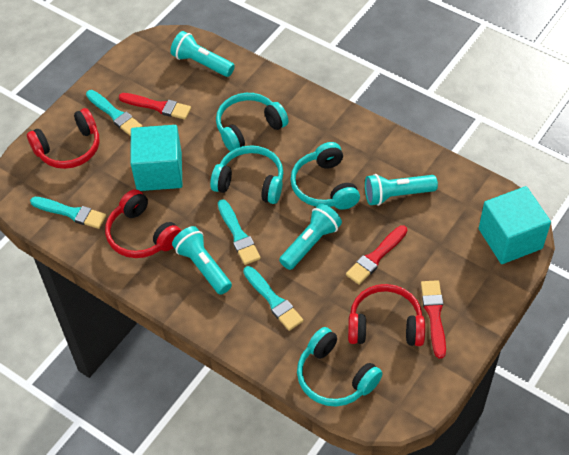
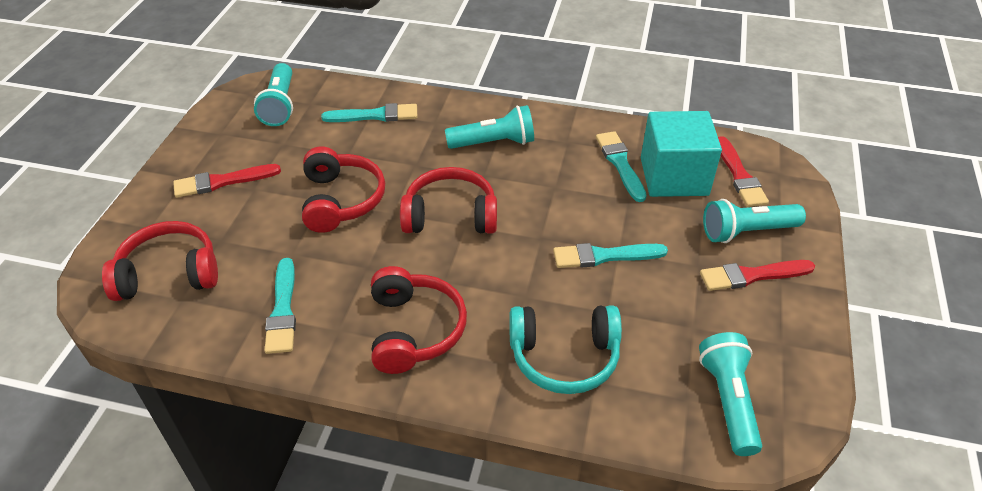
red headphones: 3 -> 4
turquoise cube: 2 -> 1
turquoise headphones: 4 -> 1

